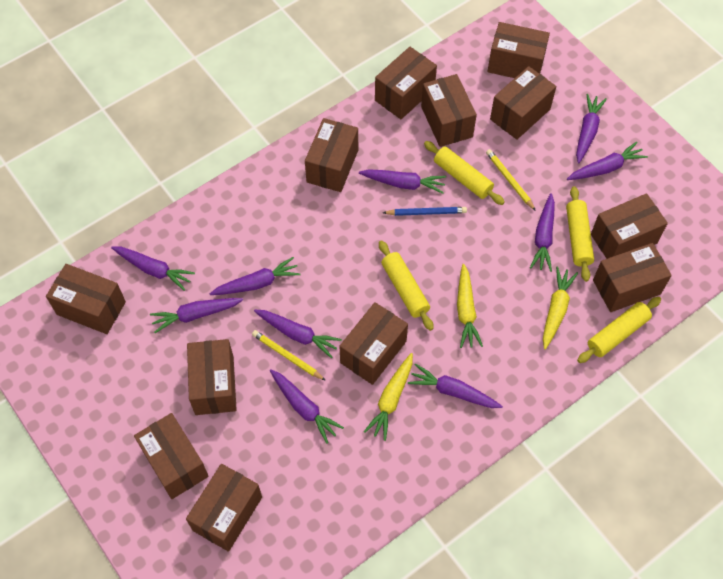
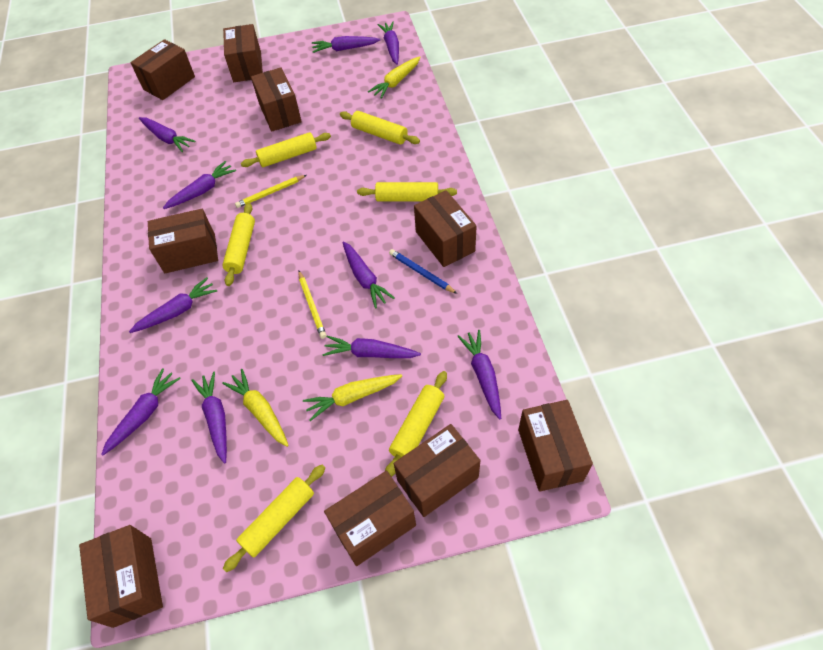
brown box: 12 -> 9
yellow rolling pin: 4 -> 6

